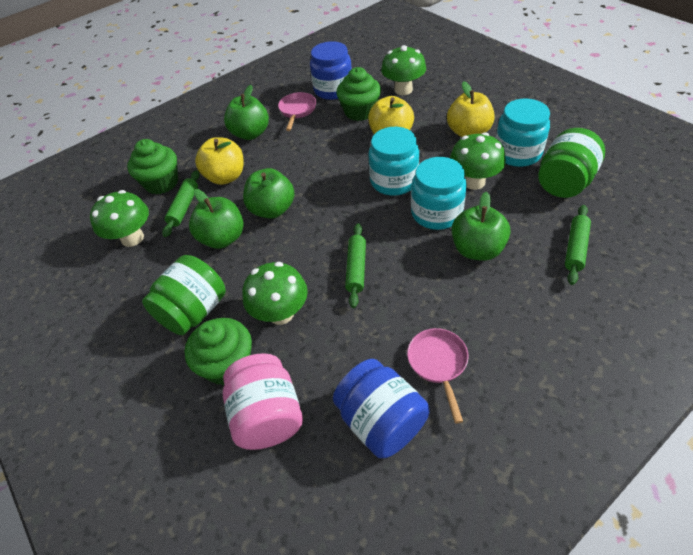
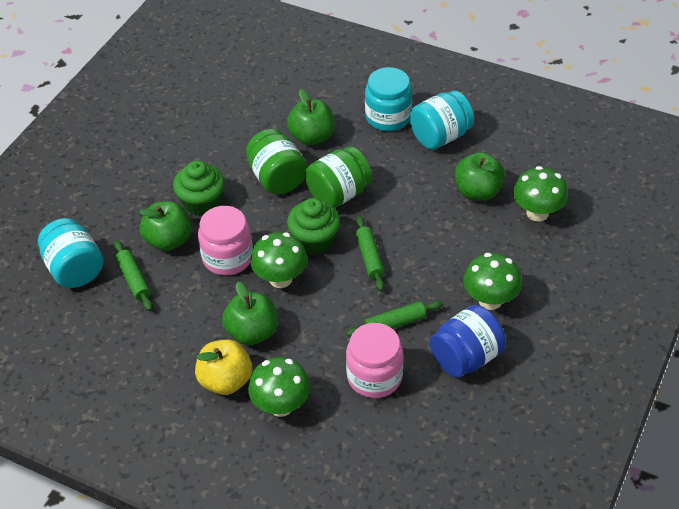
blue jar: 2 -> 1
green cupcake: 3 -> 2
pink jar: 1 -> 2
pink pan: 2 -> 0
yellow apple: 3 -> 1

